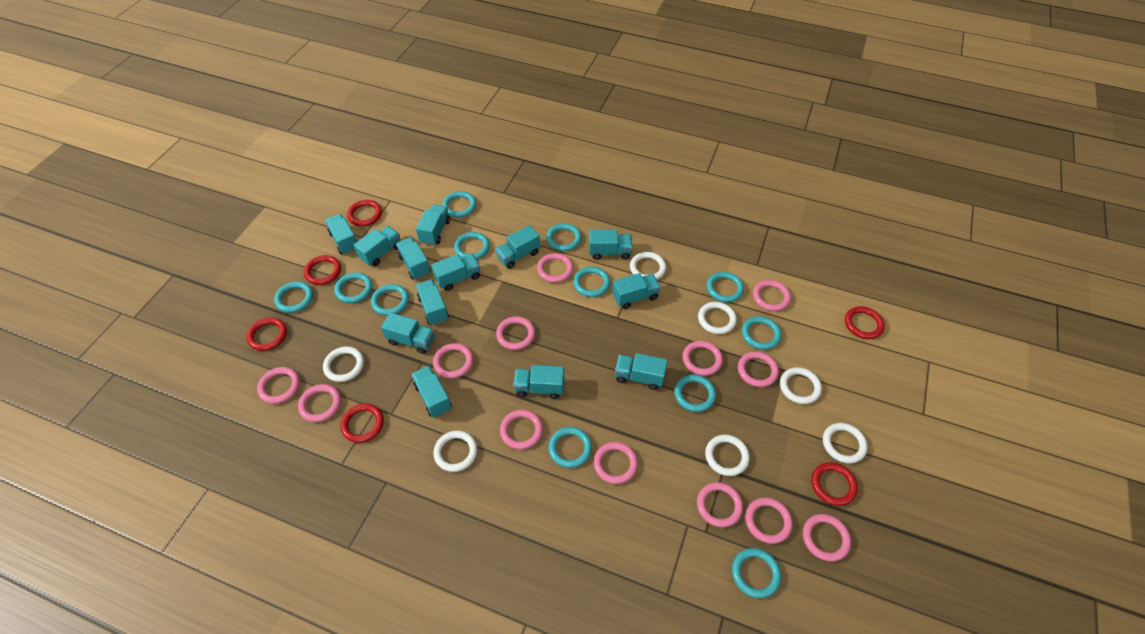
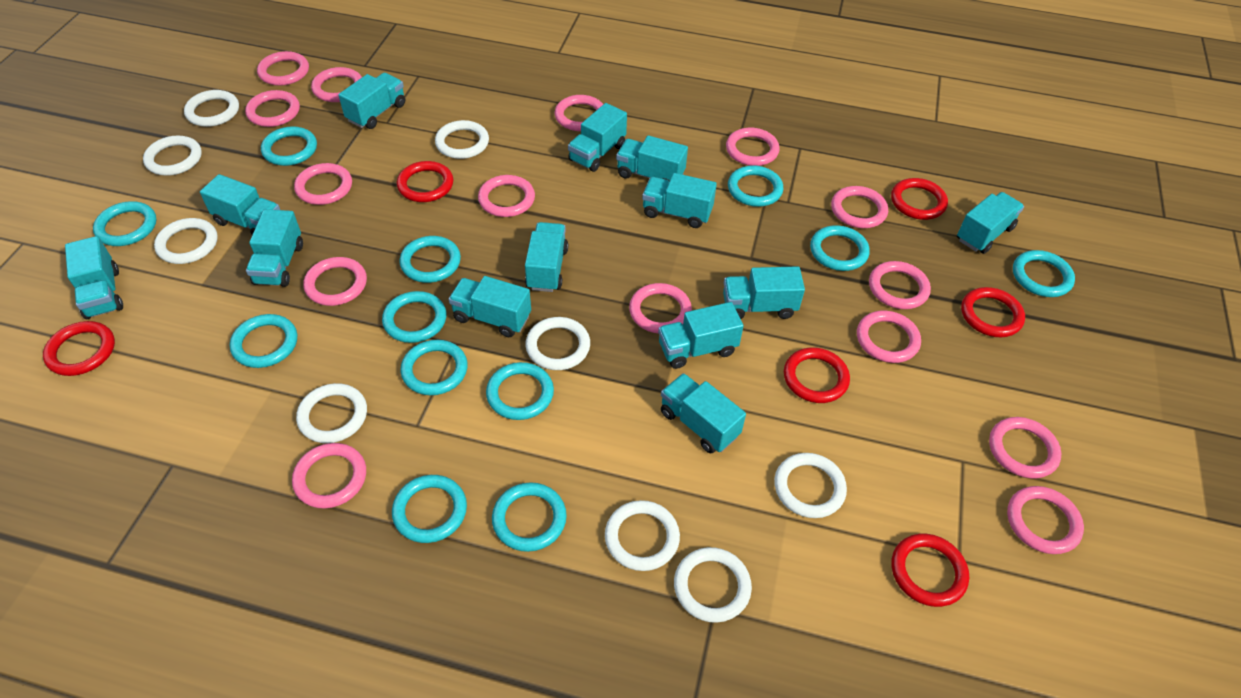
pink ring: 13 -> 15
white ring: 7 -> 9

